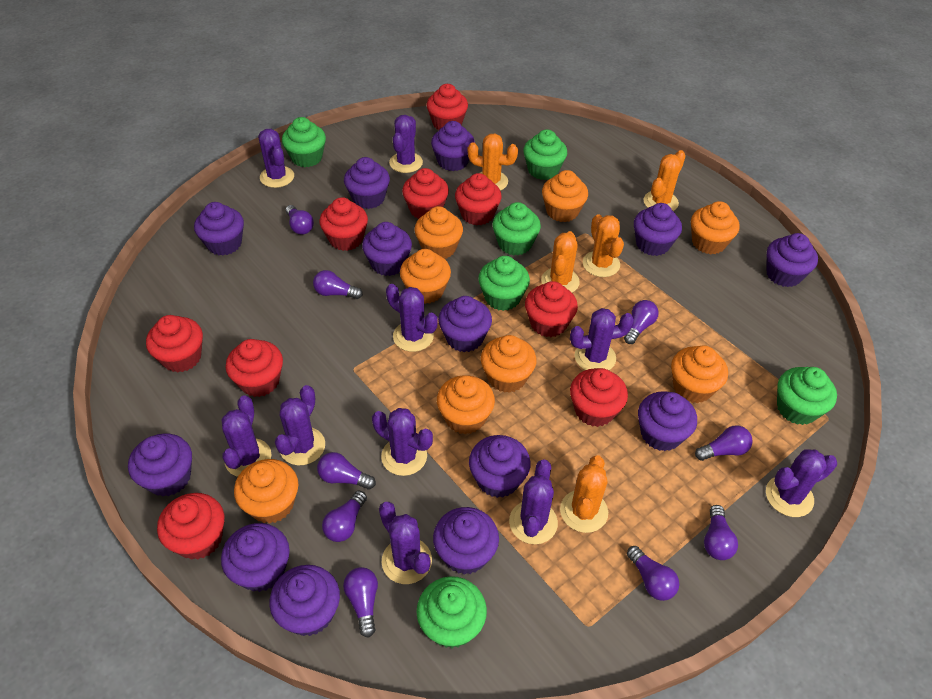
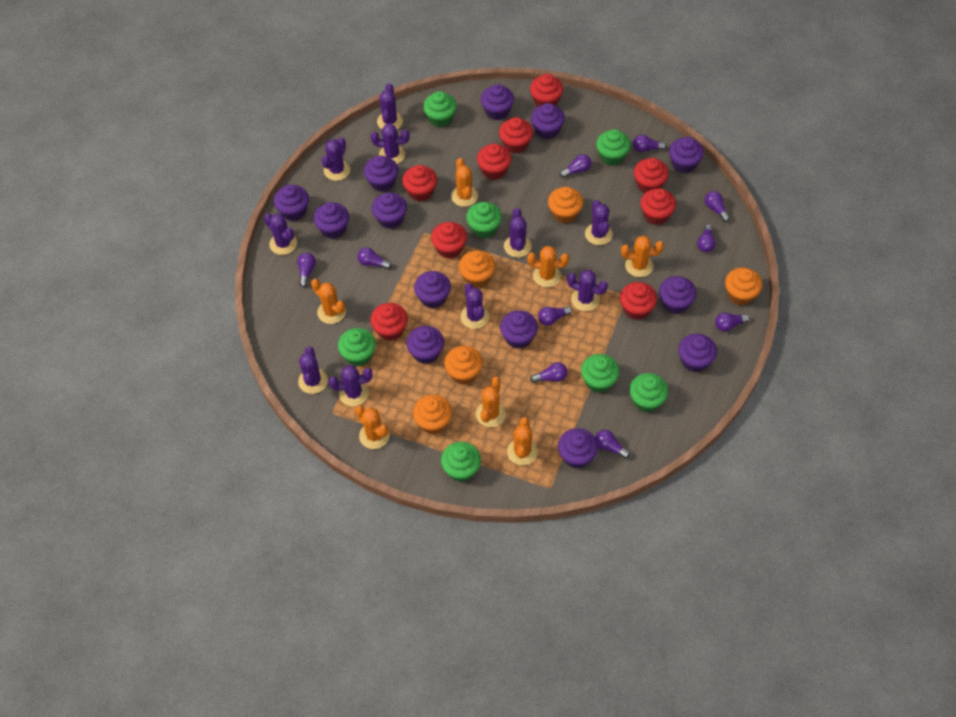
green cupcake: 6 -> 7
orange cactus: 5 -> 7
orange cupcake: 8 -> 5
purple light bulb: 9 -> 10

